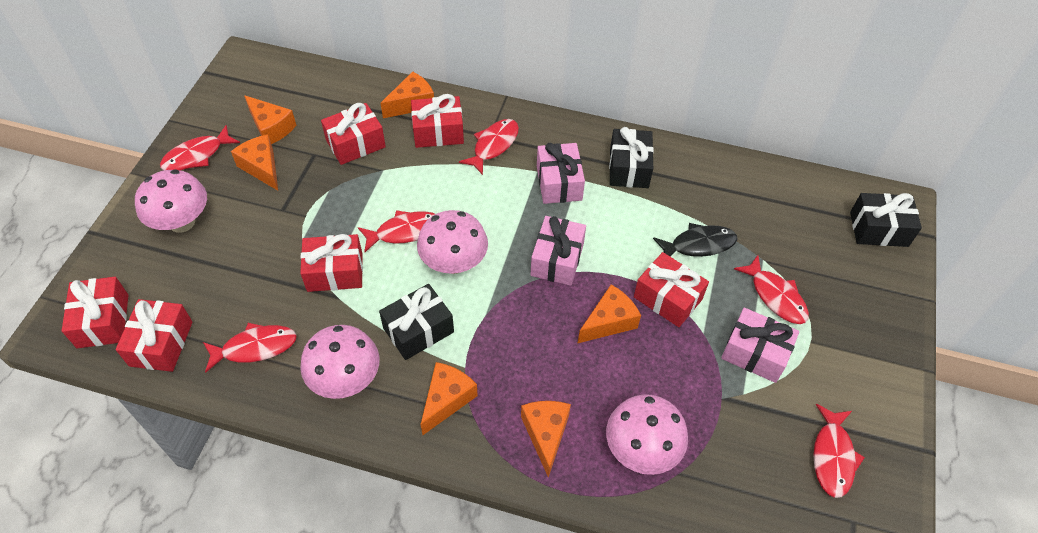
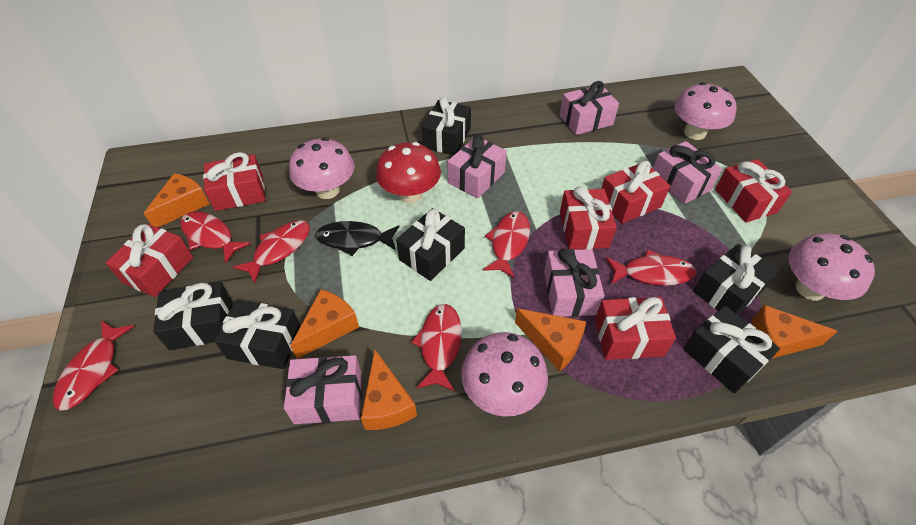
black gift: 3 -> 6
orange cheese: 6 -> 5
pink gift: 3 -> 5
red mushroom: 0 -> 1

